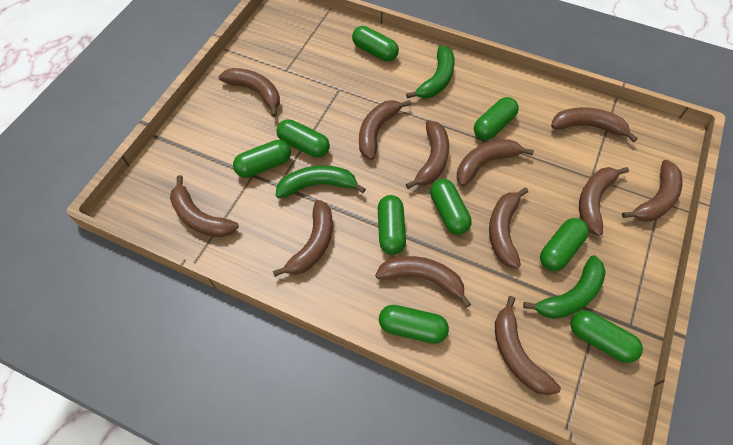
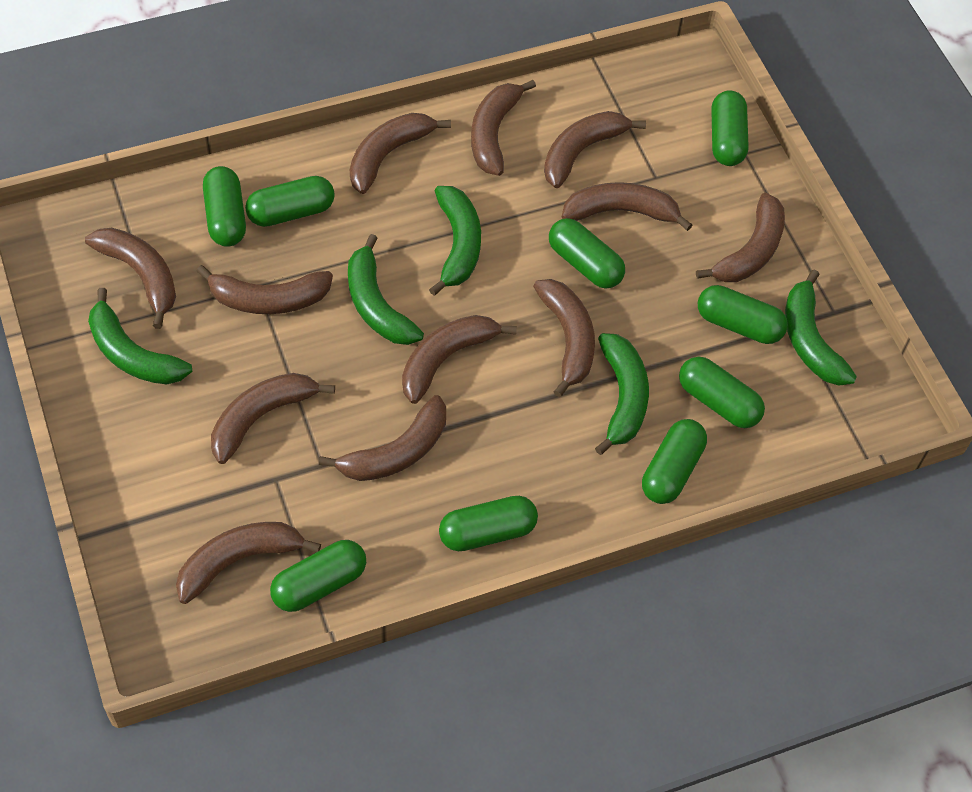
green banana: 3 -> 5

